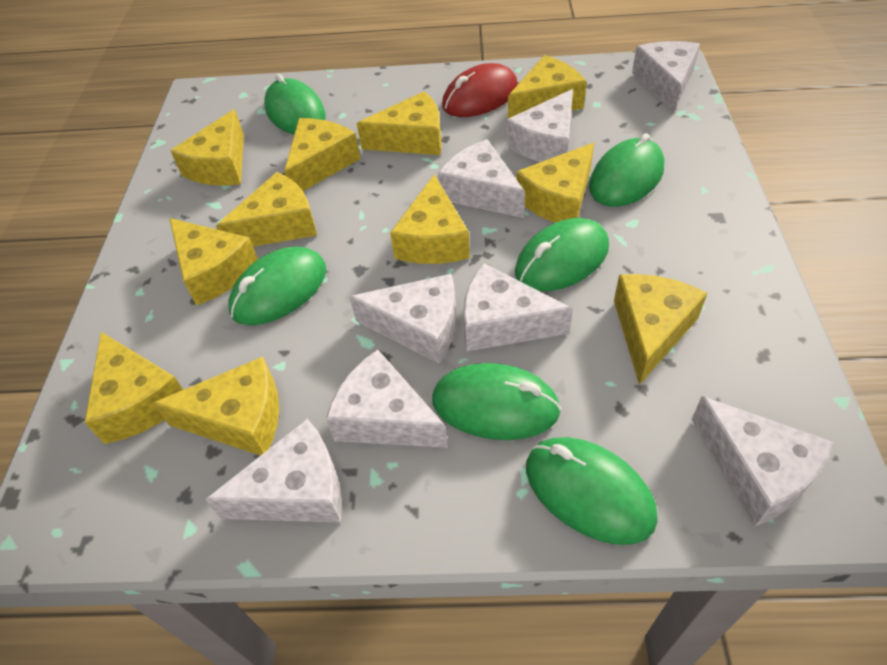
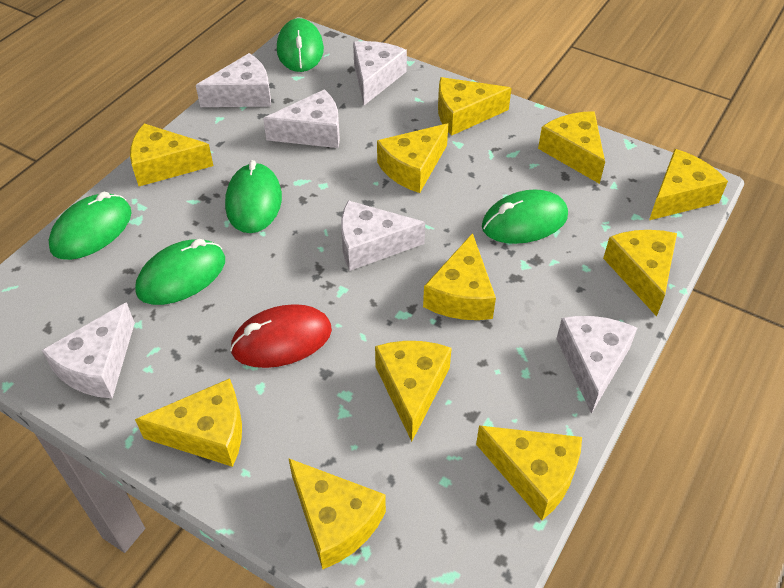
green mouse: 6 -> 5
white cheese: 8 -> 6

